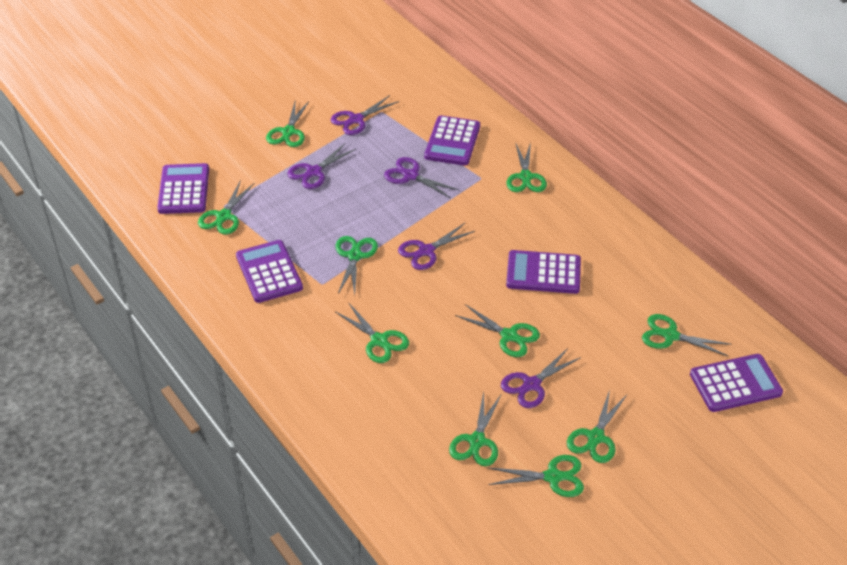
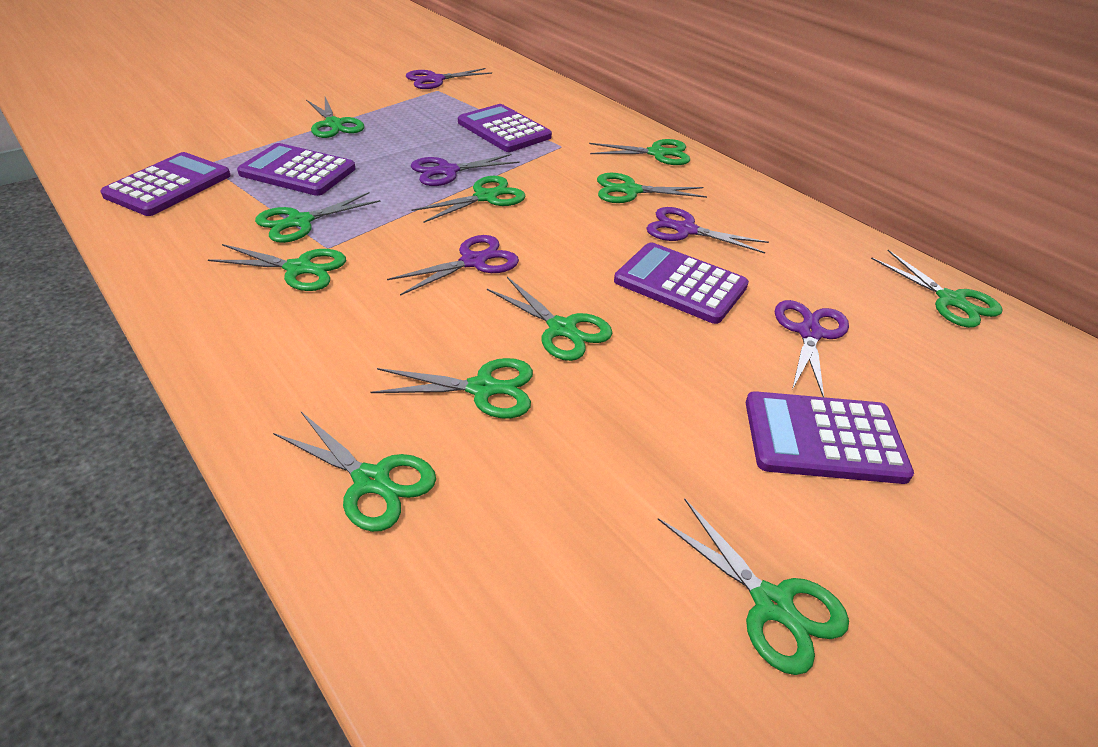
green scissors: 10 -> 11

